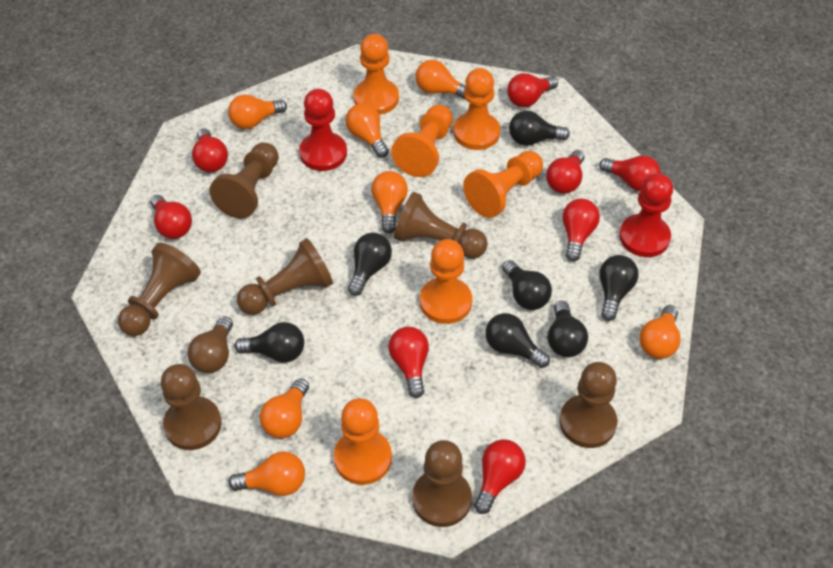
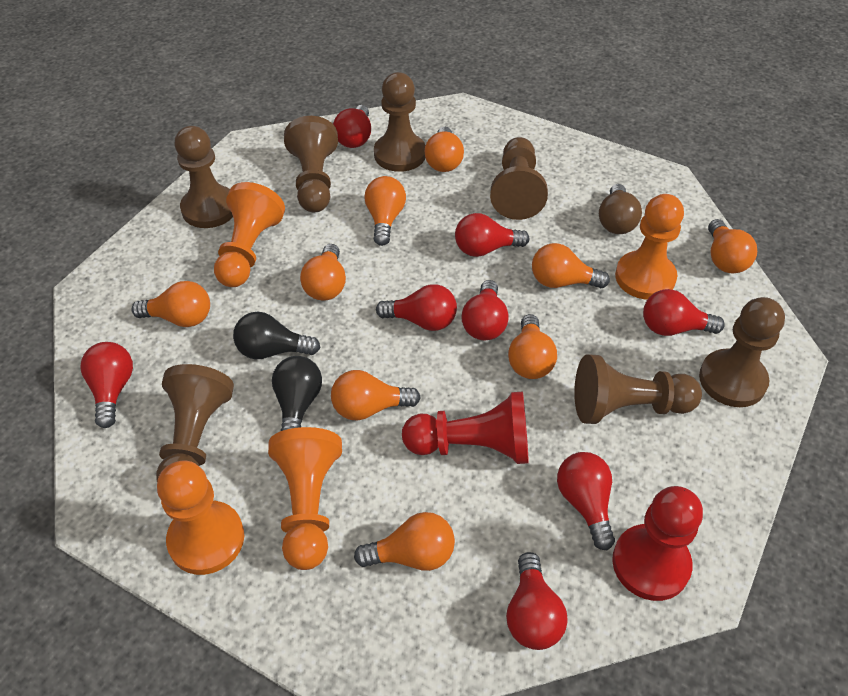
black light bulb: 7 -> 2
orange light bulb: 7 -> 9
orange pawn: 6 -> 4

